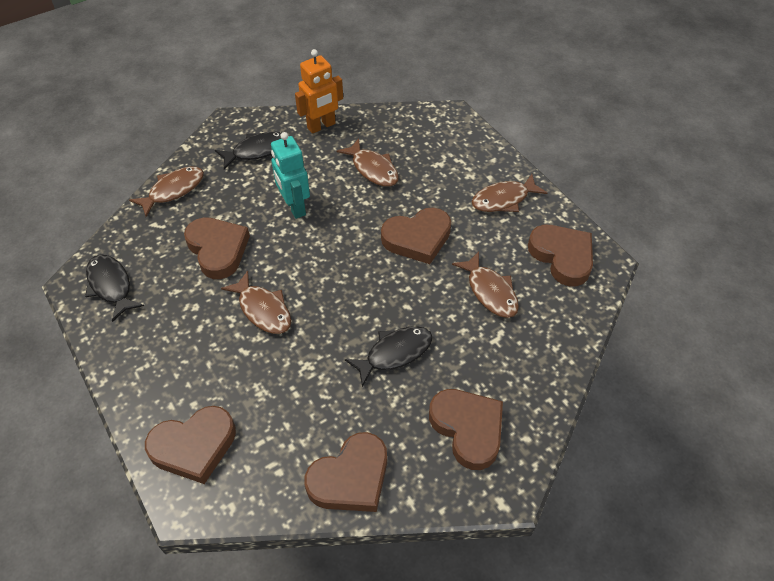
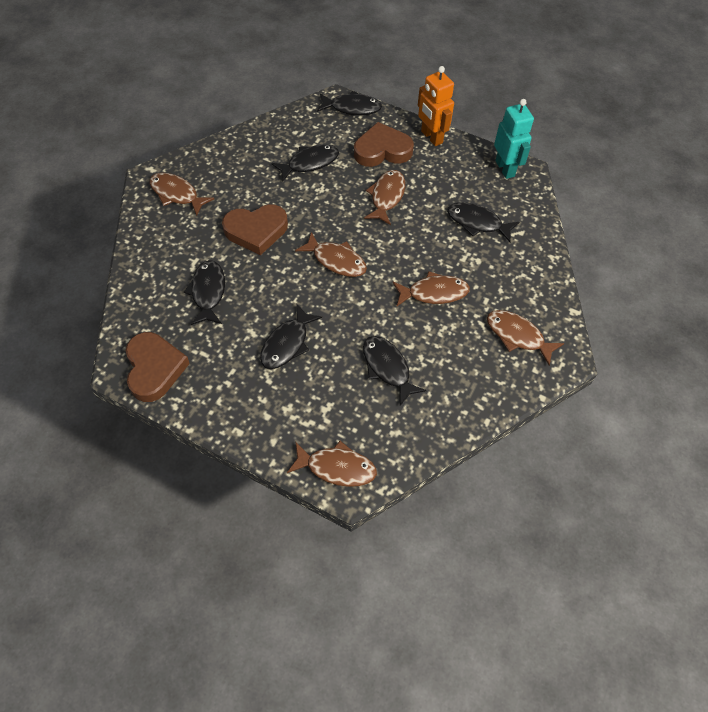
black fish: 3 -> 6
brown fish: 5 -> 6
brown heart: 6 -> 3

